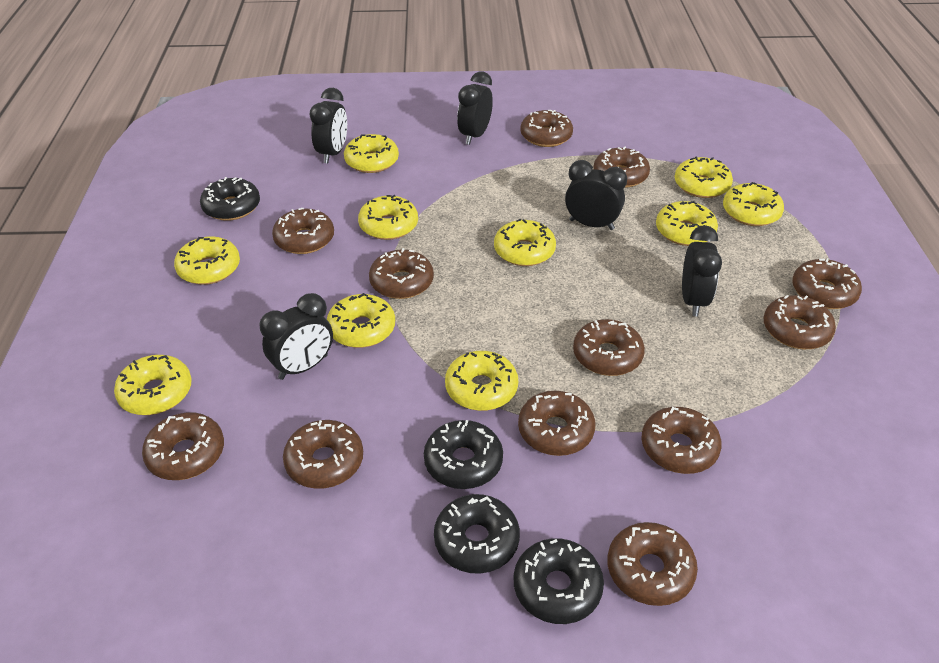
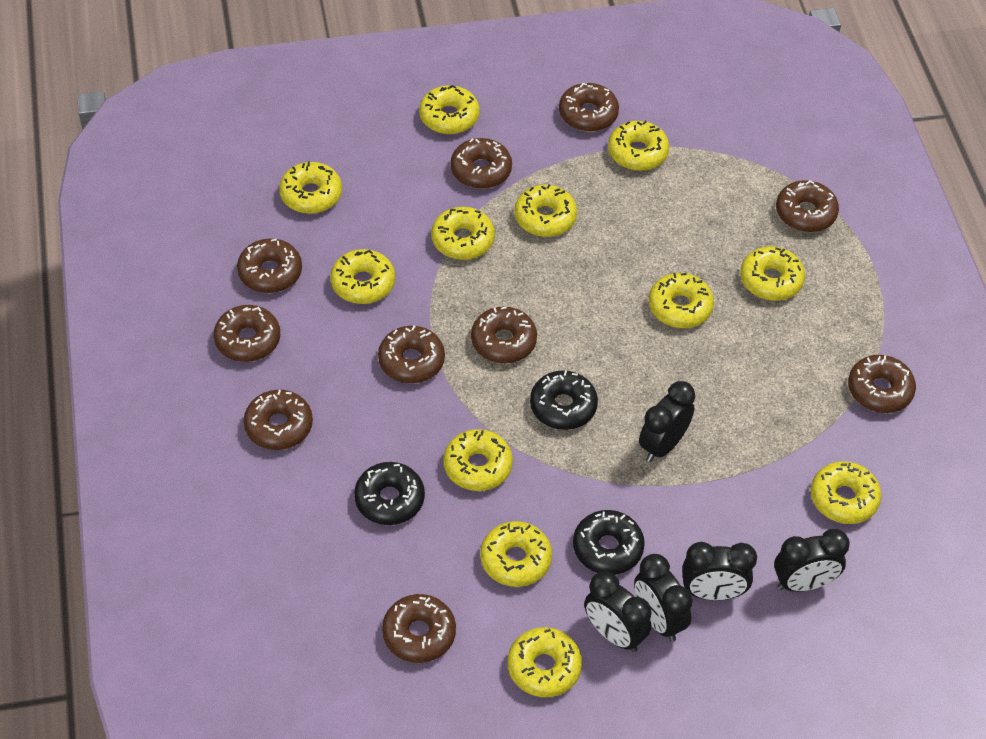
black donut: 4 -> 3
brown donut: 12 -> 10
yellow donut: 10 -> 12

